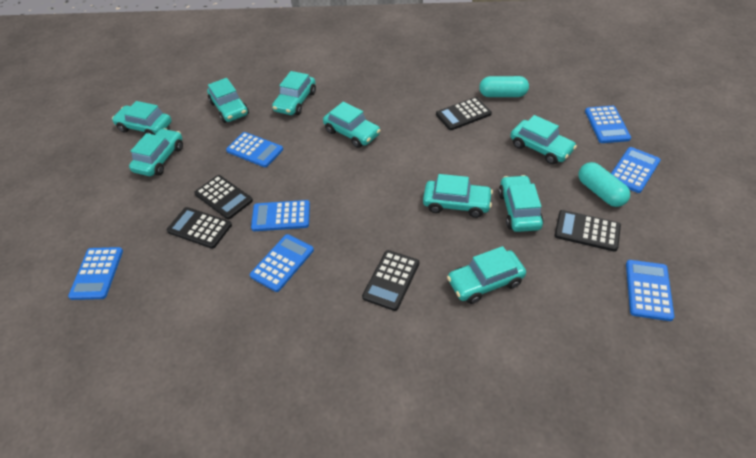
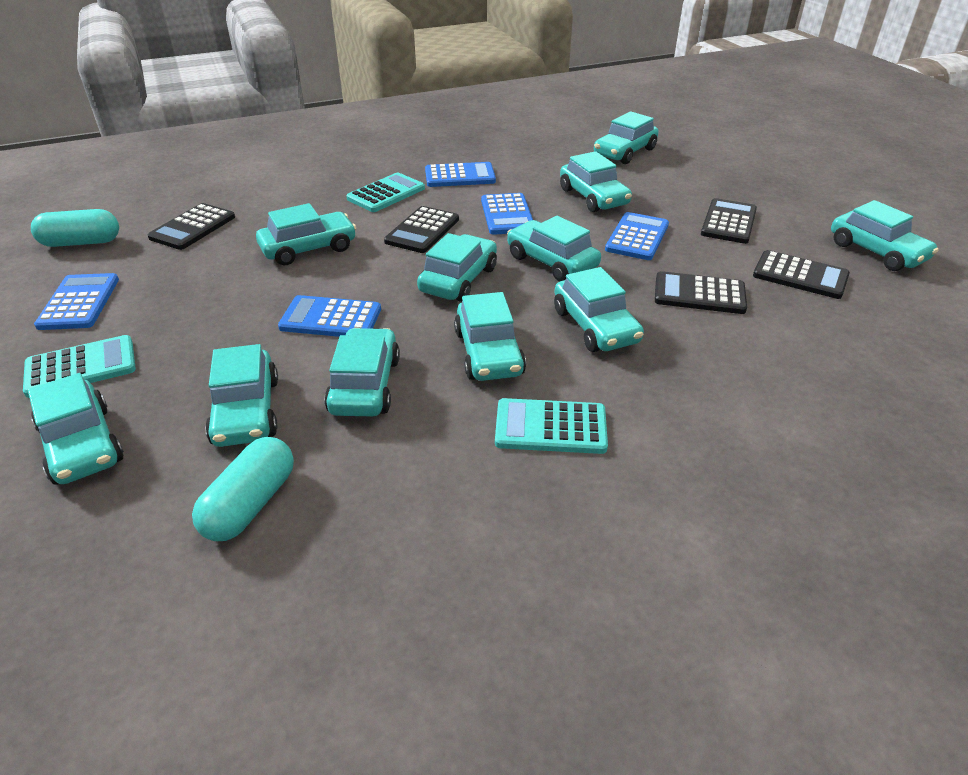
blue calculator: 7 -> 5
turquoise calculator: 0 -> 3
turquoise car: 9 -> 11

